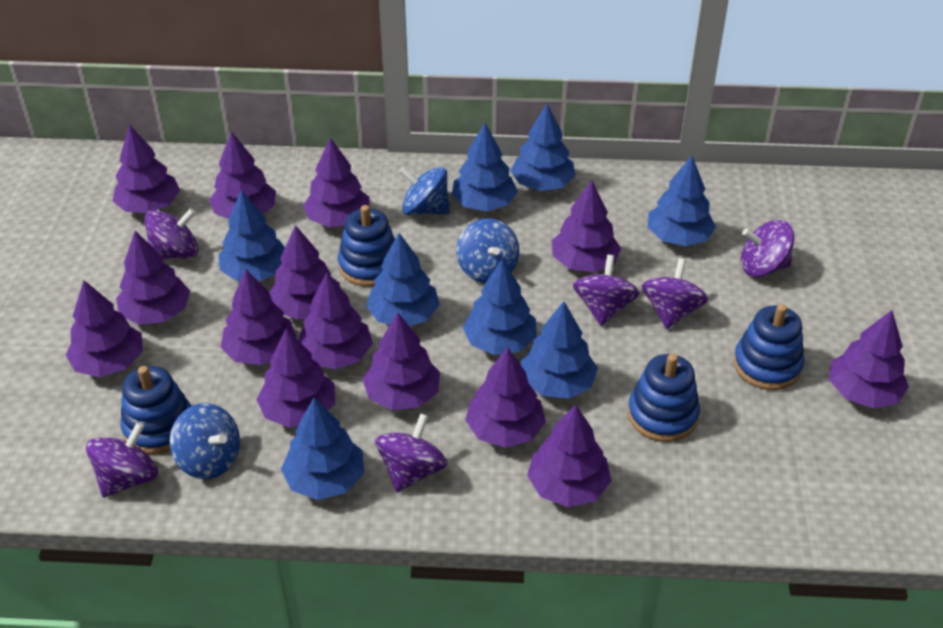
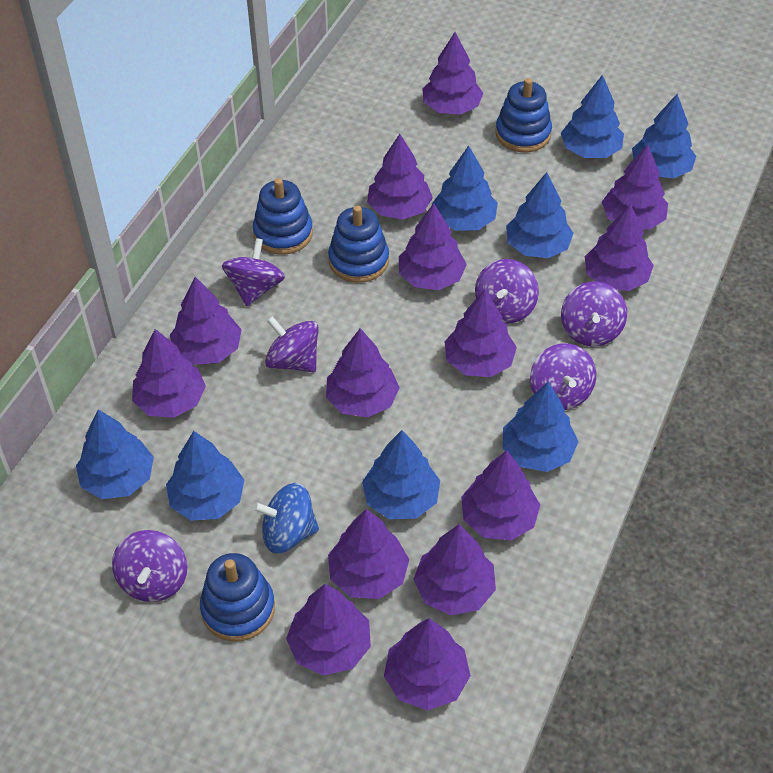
blue spinning top: 3 -> 1

